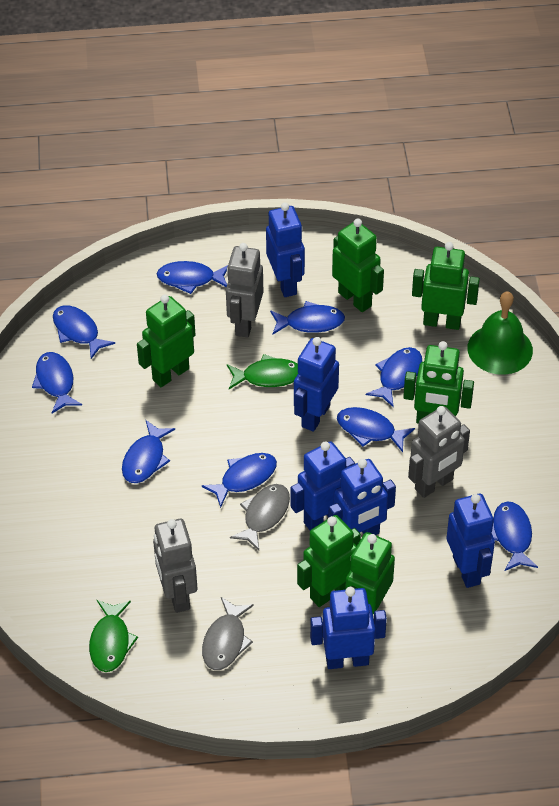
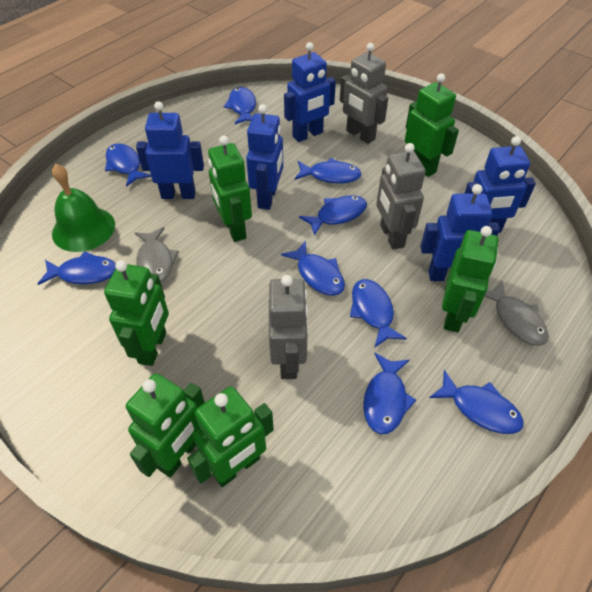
blue robot: 6 -> 5
green fish: 2 -> 0

